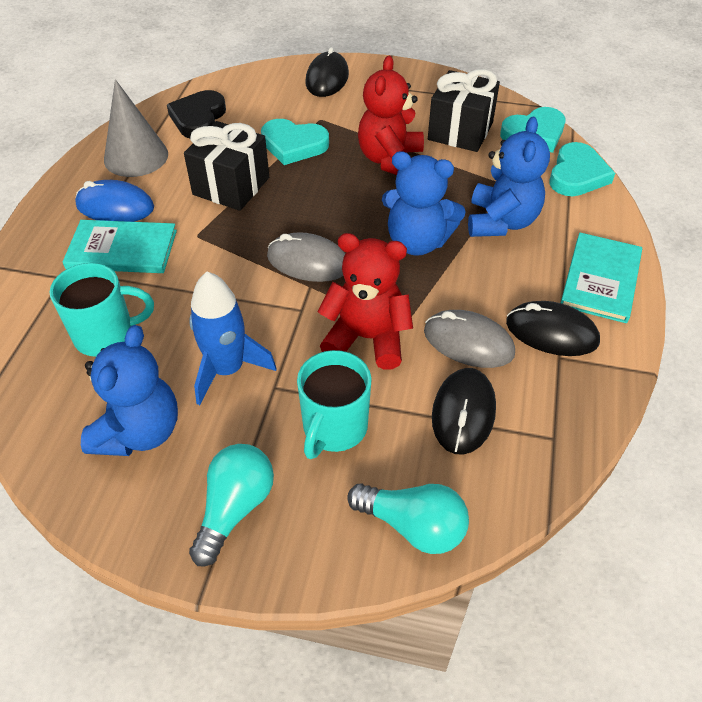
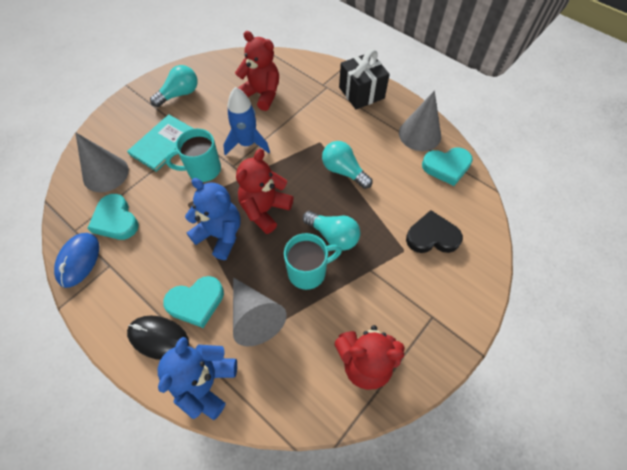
black gift: 2 -> 1
black mouse: 3 -> 1
blue teddy bear: 3 -> 2
grey cone: 1 -> 3
grey mouse: 2 -> 0
red teddy bear: 2 -> 3
turquoise book: 2 -> 1
turquoise light bulb: 2 -> 3

